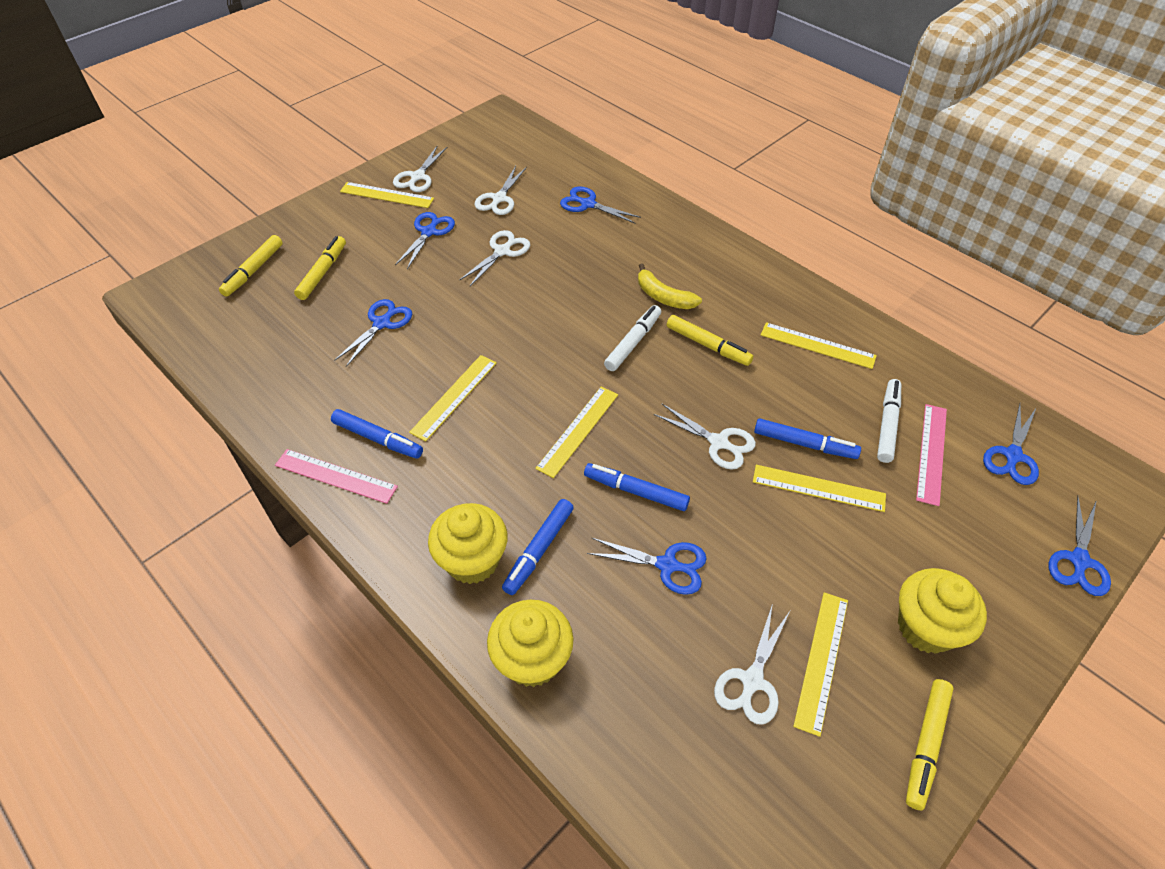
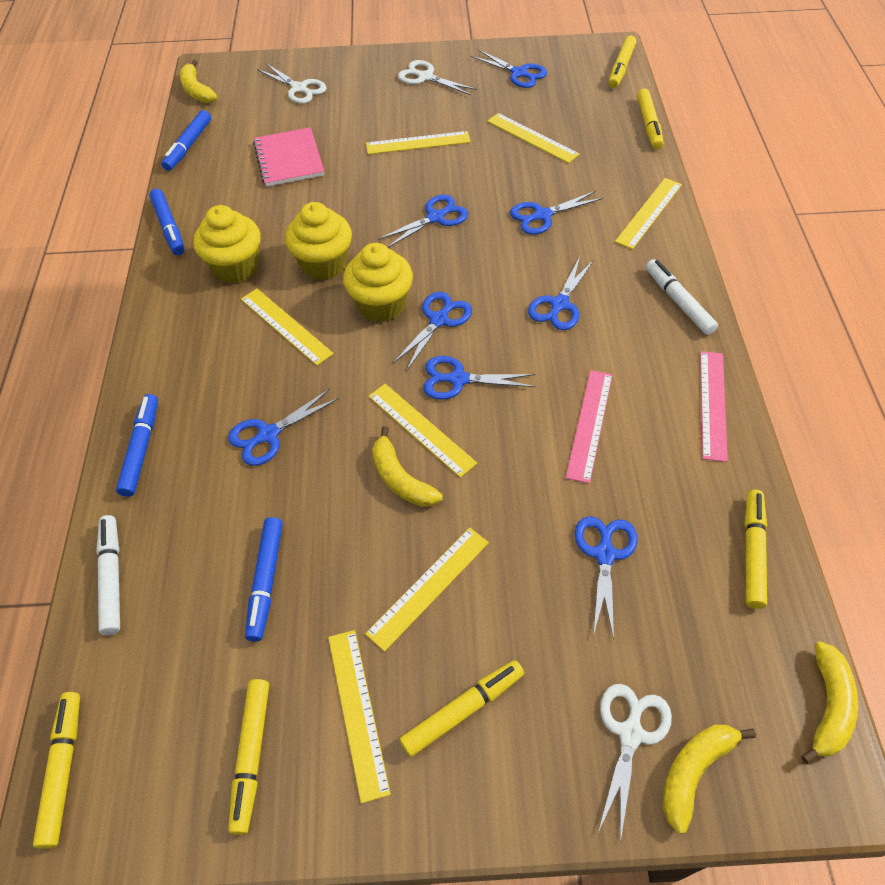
blue scissors: 6 -> 8
pink notebook: 0 -> 1
white scissors: 5 -> 3
yellow banana: 1 -> 4
yellow marker: 4 -> 6
yellow ruler: 6 -> 7

